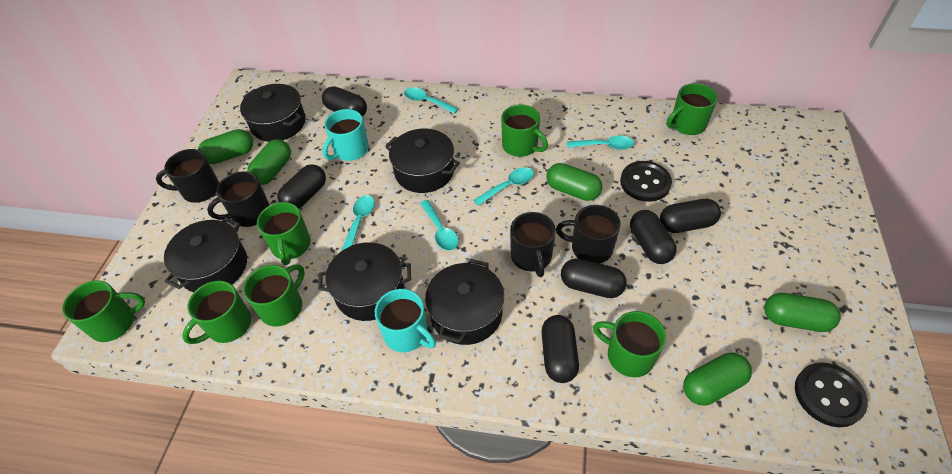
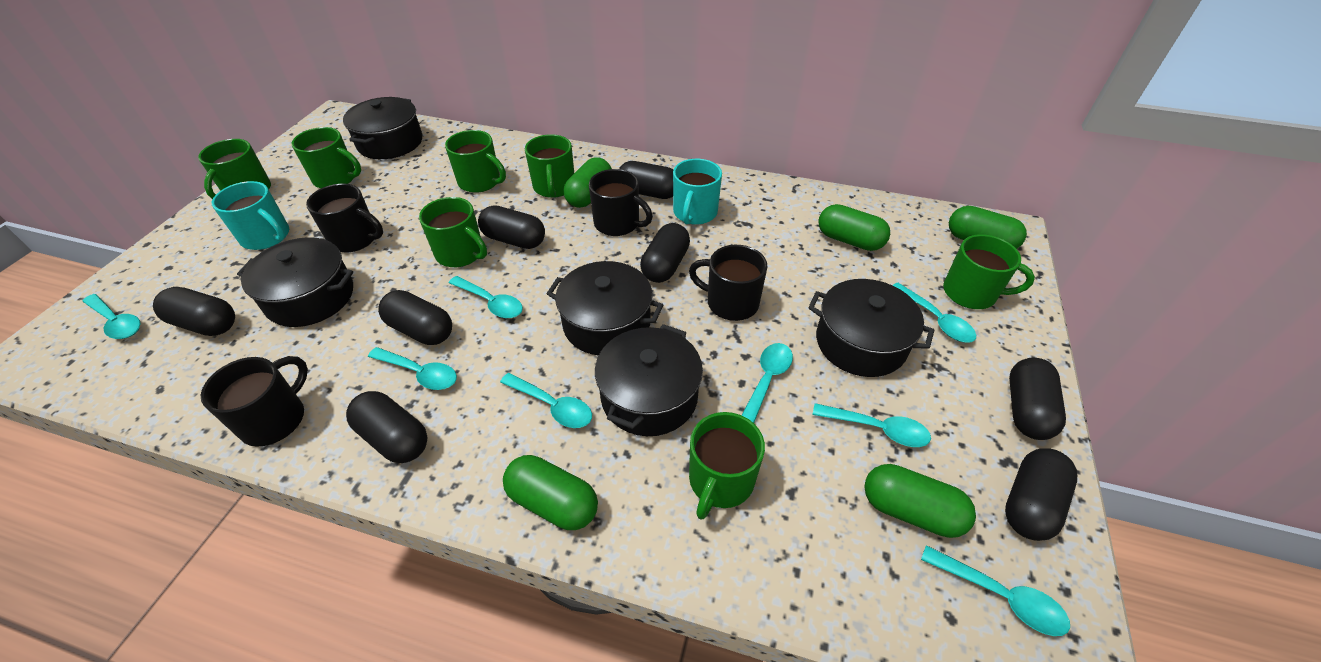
black button: 2 -> 0
black capsule: 6 -> 8
turquoise spoon: 5 -> 8

